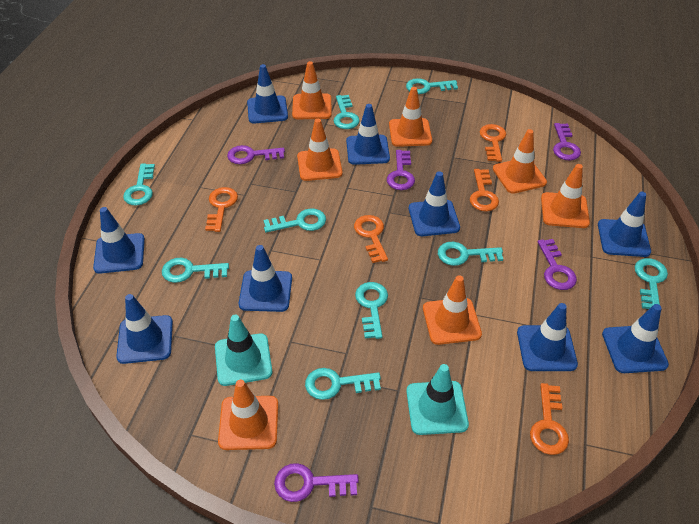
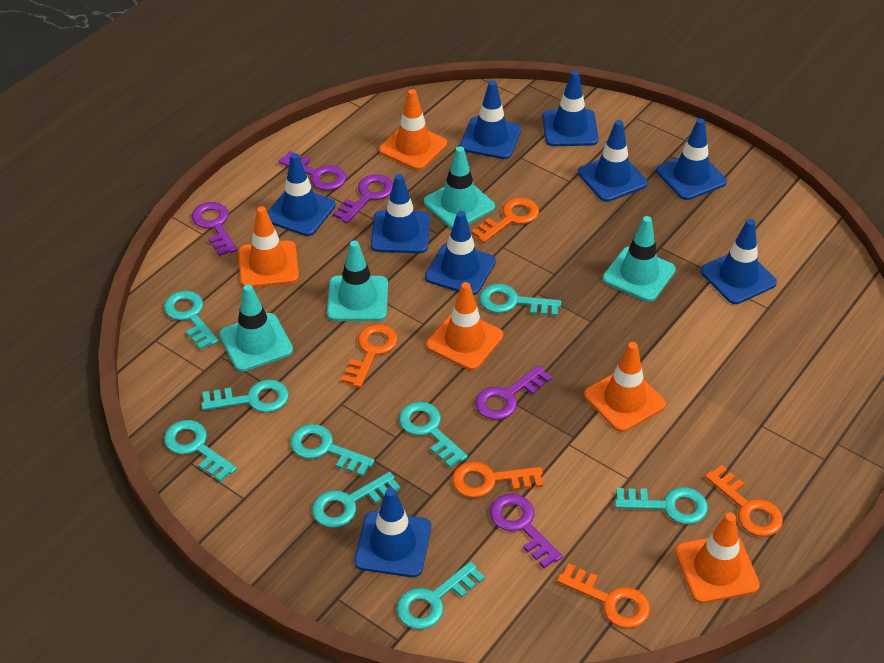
orange traffic cone: 7 -> 5
turquoise traffic cone: 2 -> 4

